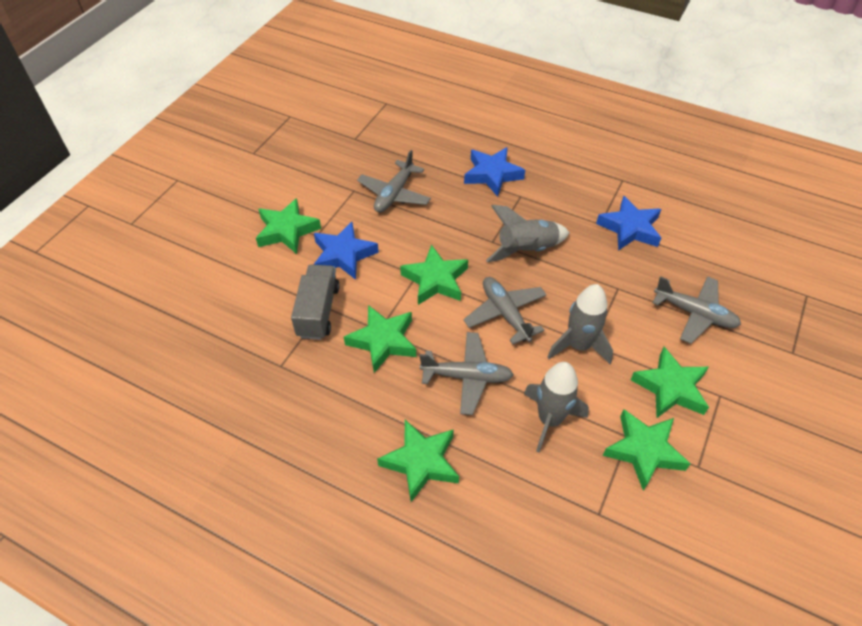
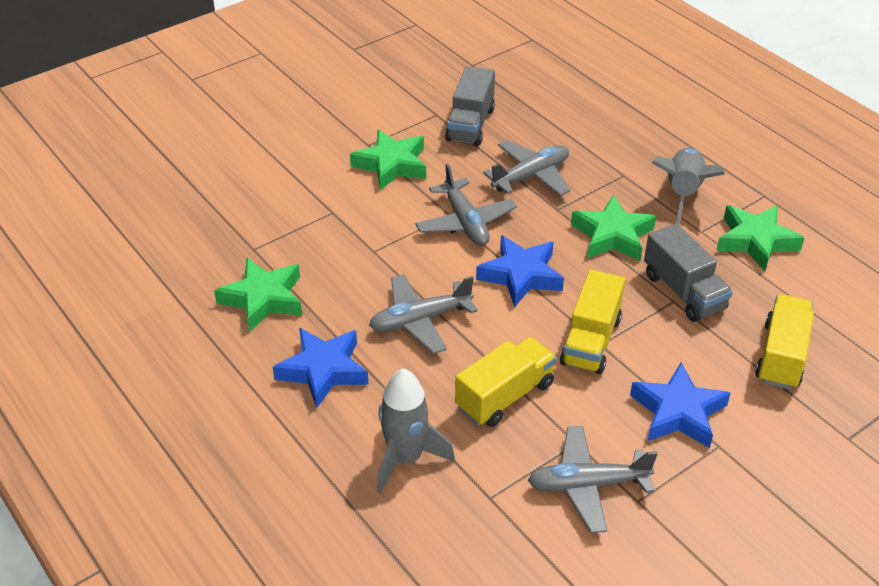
green star: 6 -> 4
grey rocket: 3 -> 2
grey truck: 1 -> 2
yellow truck: 0 -> 3

